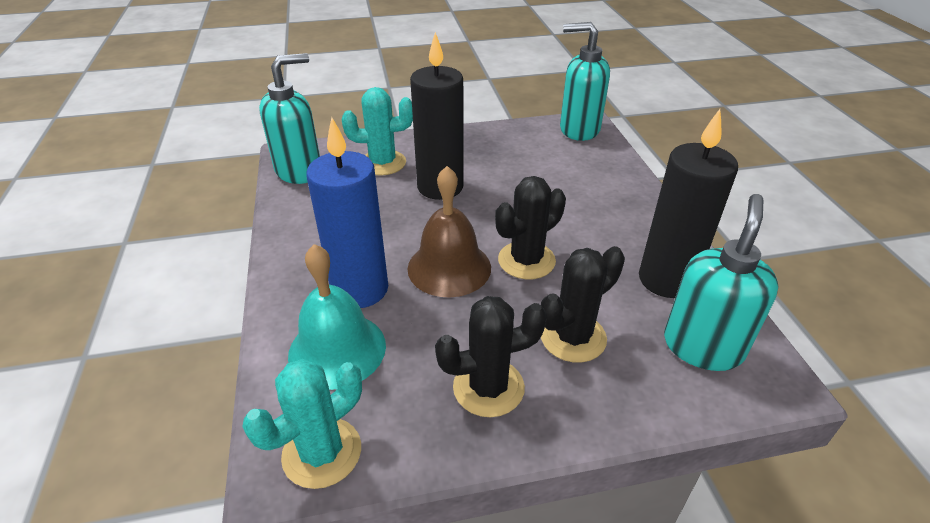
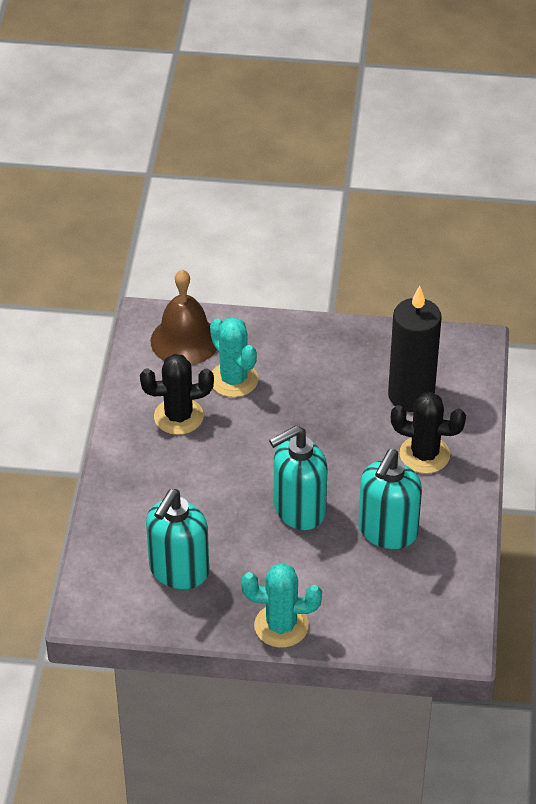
black cactus: 3 -> 2
black candle: 2 -> 1
blue candle: 1 -> 0
turquoise bell: 1 -> 0

